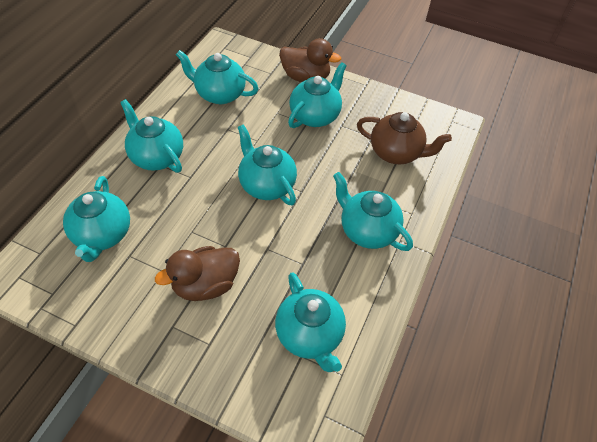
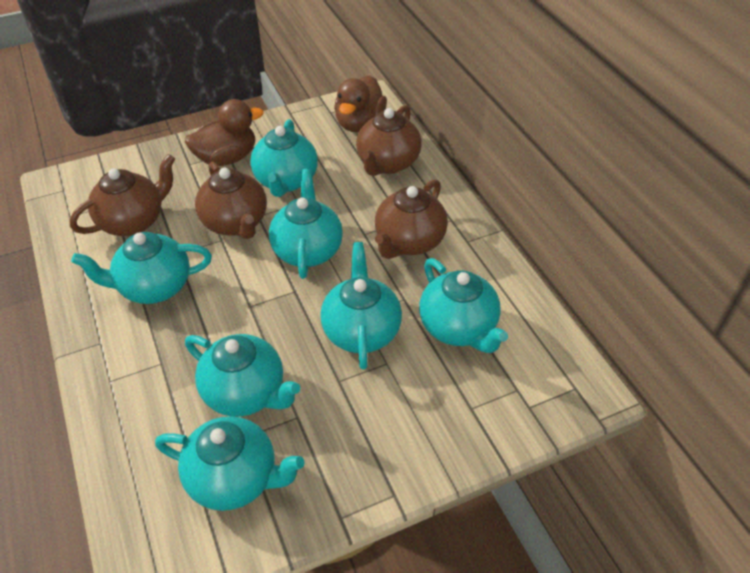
brown teapot: 1 -> 4

